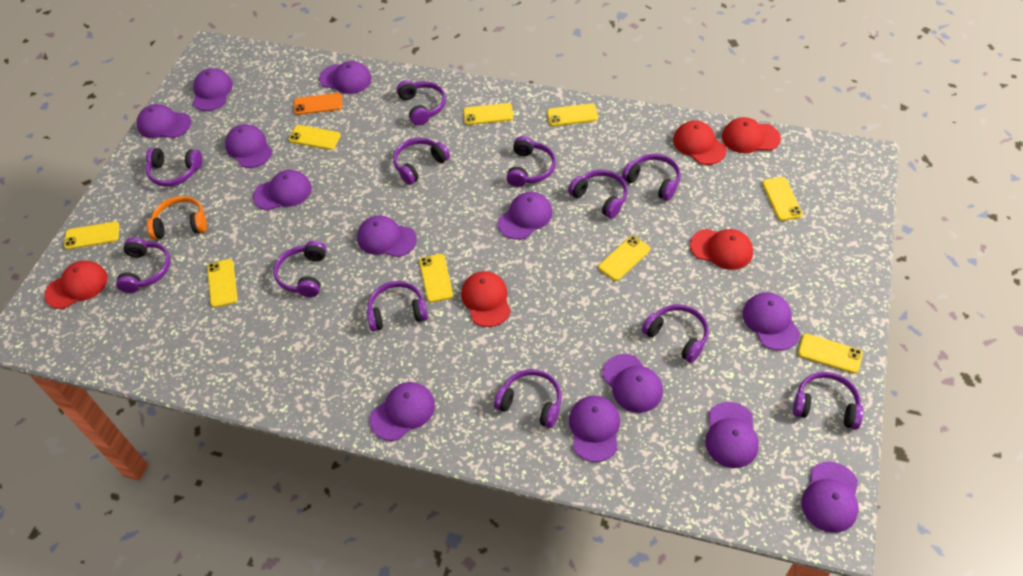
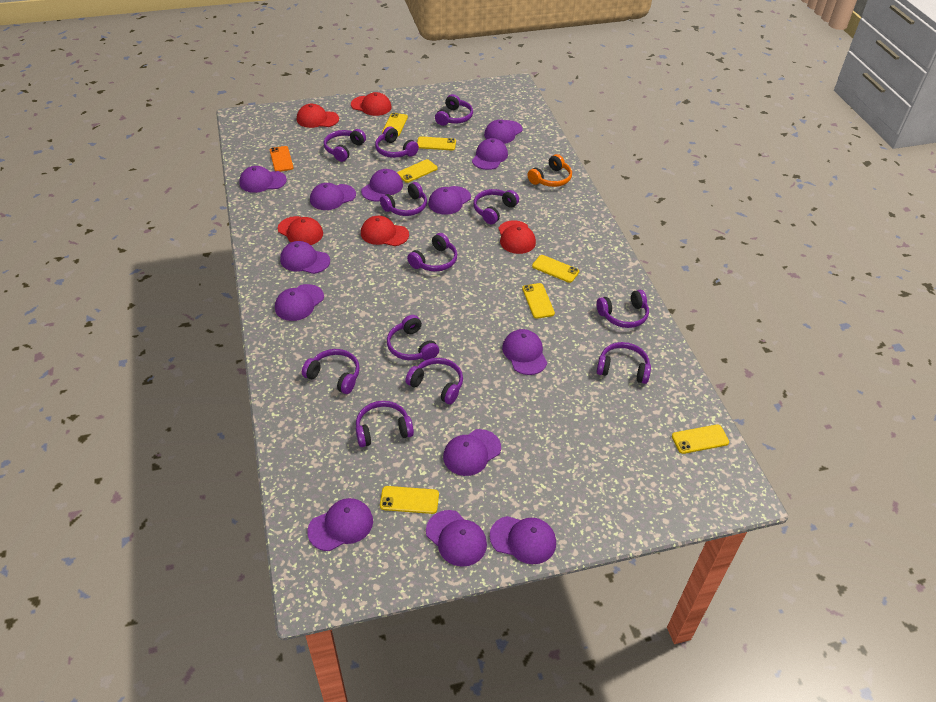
yellow phone: 9 -> 7

